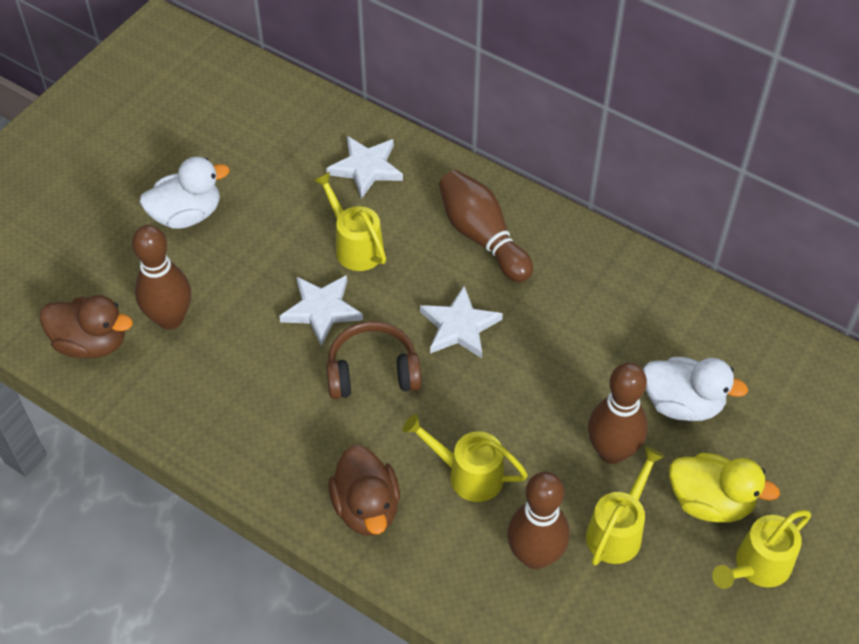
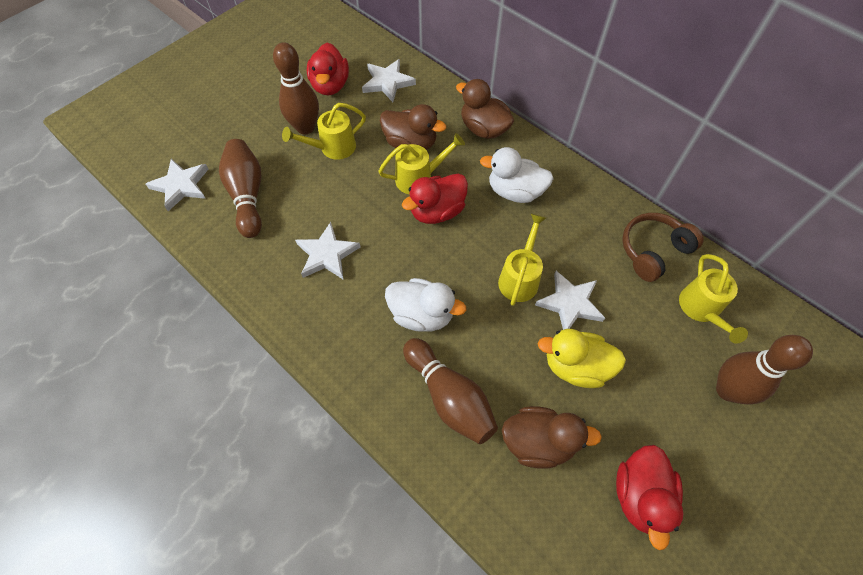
brown duck: 2 -> 3
red duck: 0 -> 3
white star: 3 -> 4

